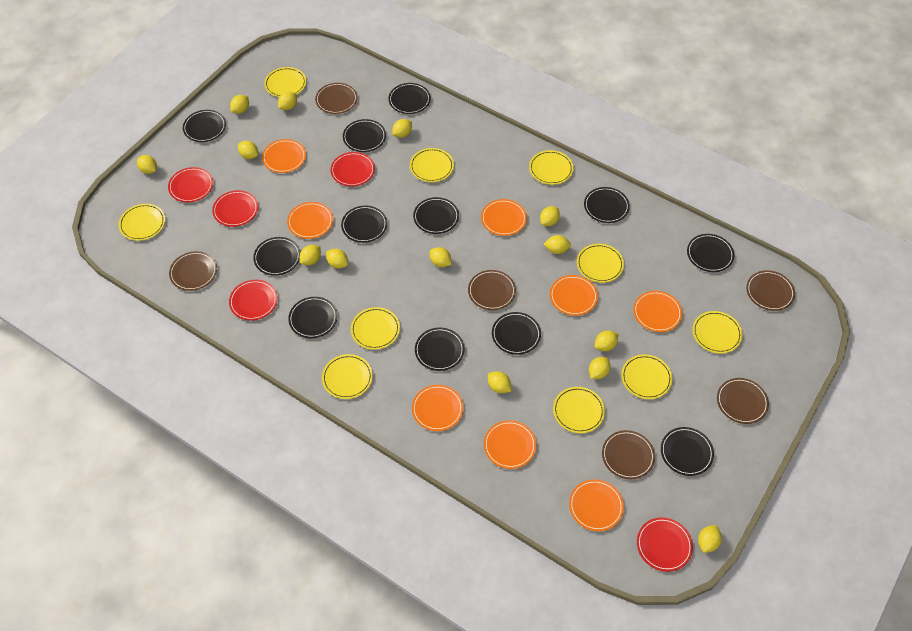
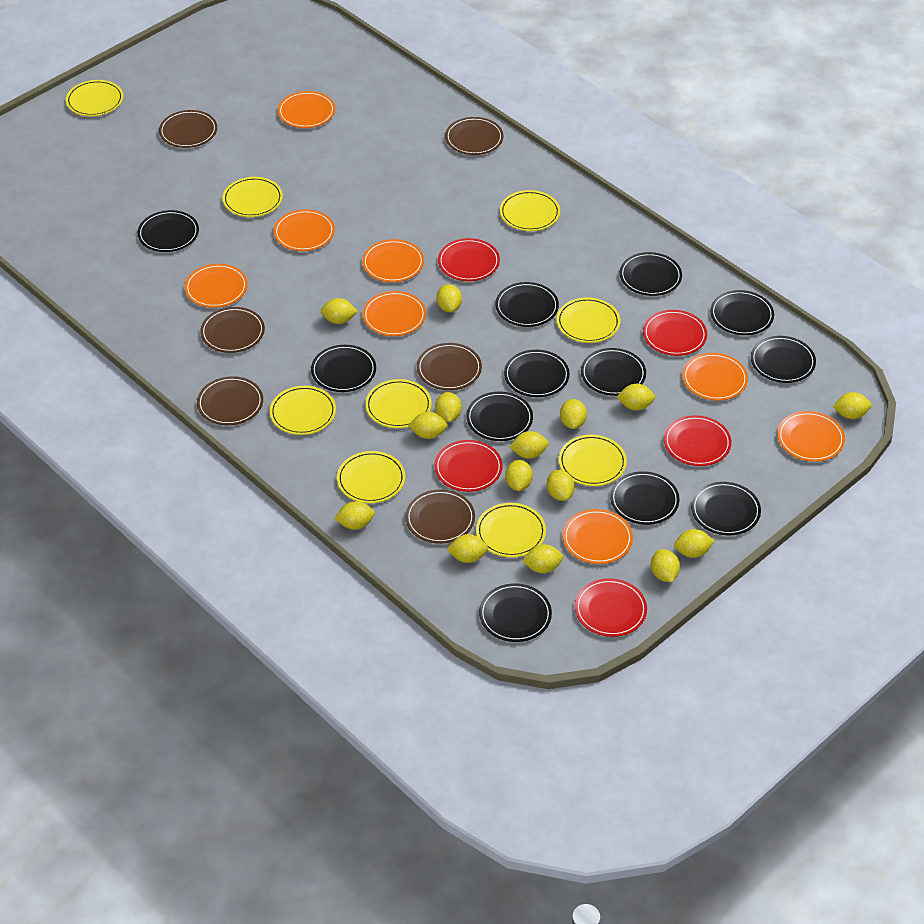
yellow lemon: 14 -> 15
yellow plate: 10 -> 9

